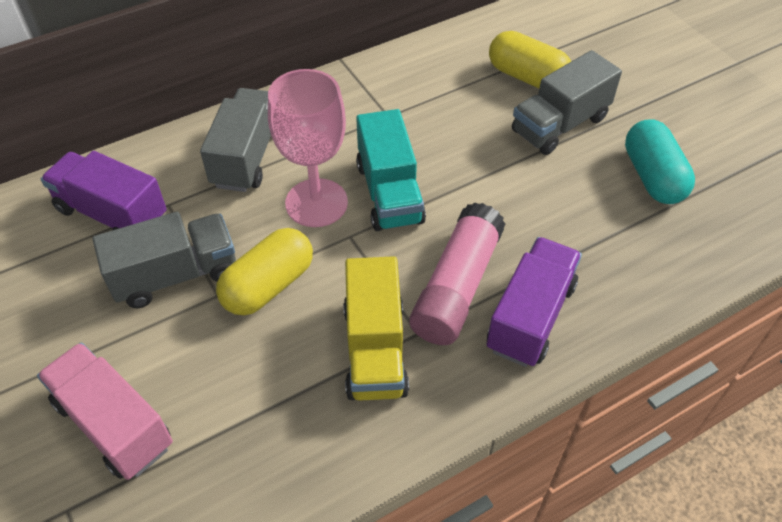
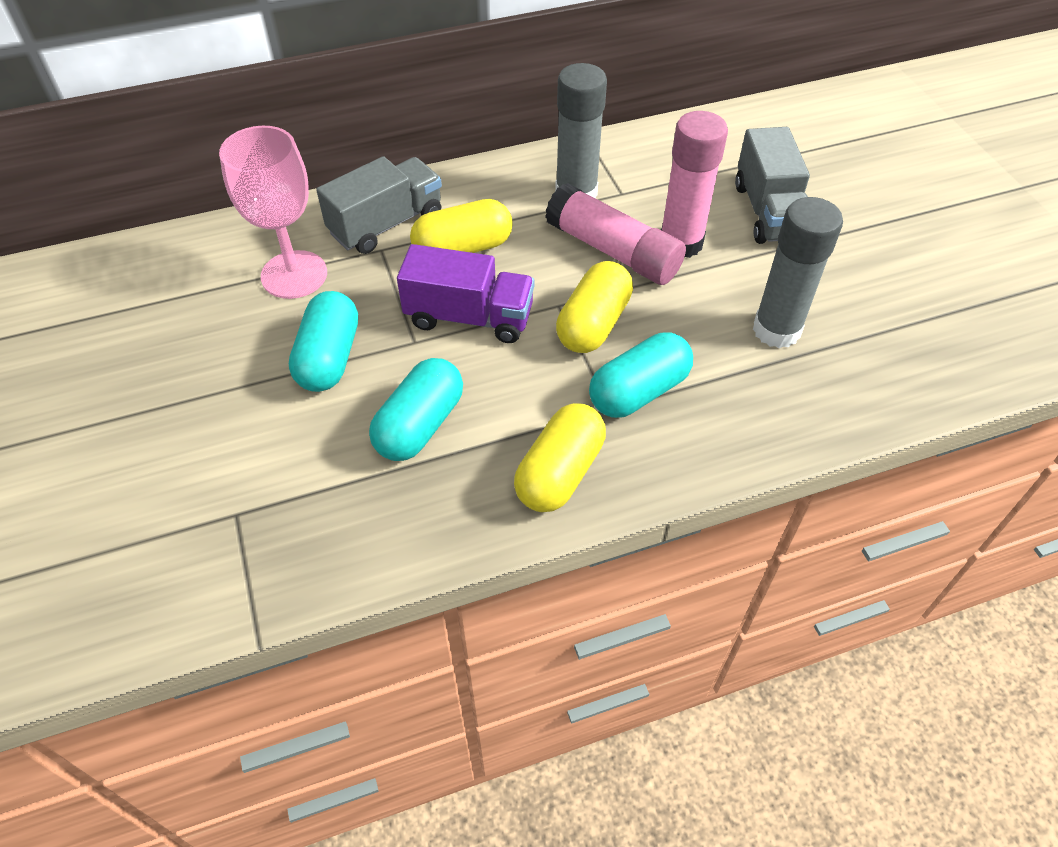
grey glue stick: 0 -> 2
grey truck: 3 -> 2
pink glue stick: 1 -> 2
pink truck: 1 -> 0
purple truck: 2 -> 1
turquoise capsule: 1 -> 3
turquoise truck: 1 -> 0
yellow capsule: 2 -> 3
yellow truck: 1 -> 0

